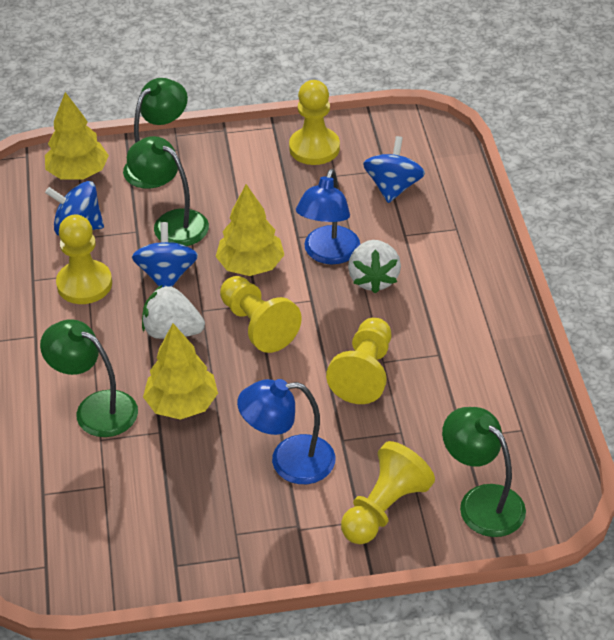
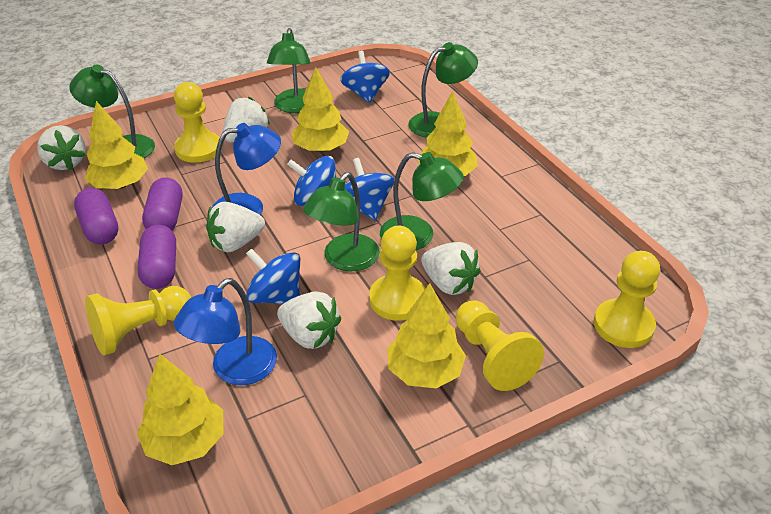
blue spinning top: 3 -> 4
green lamp: 4 -> 5
purple capsule: 0 -> 3
white strawberry: 2 -> 5
yellow tree: 3 -> 5

